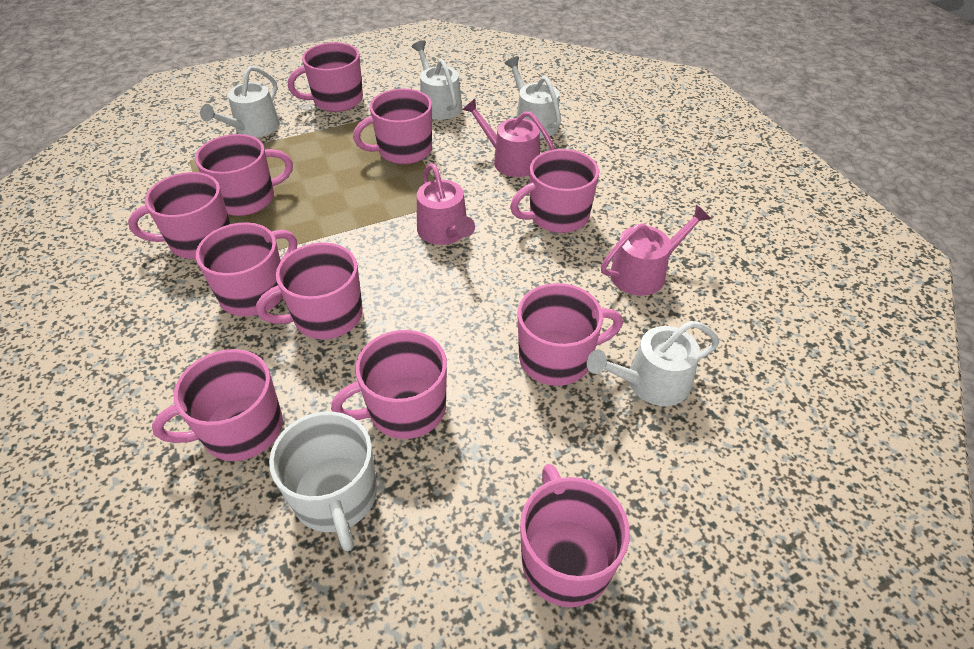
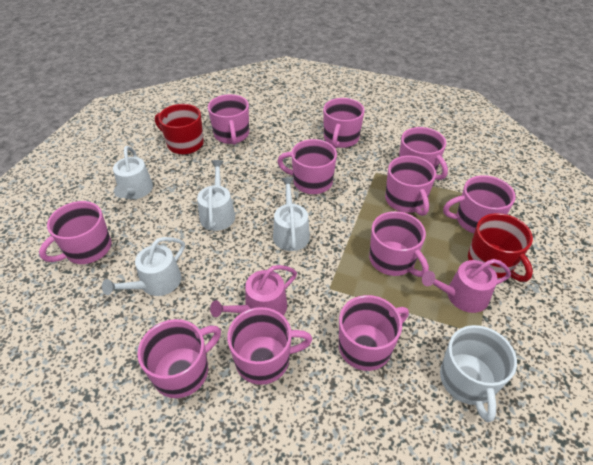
pink watering can: 3 -> 2
red mug: 0 -> 2

